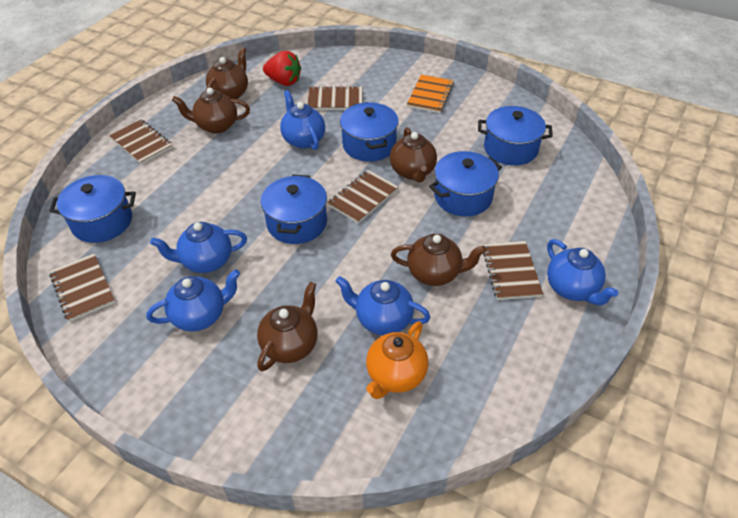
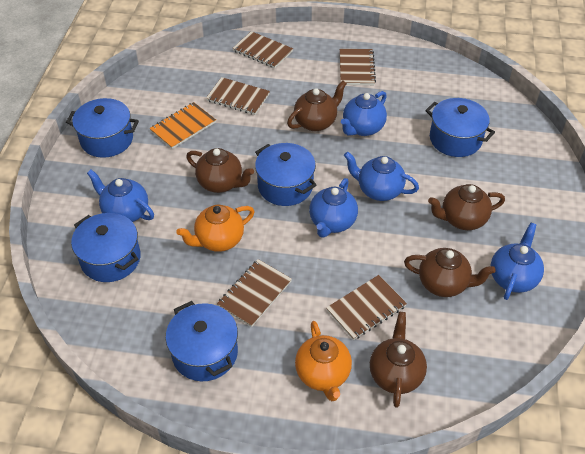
orange teapot: 1 -> 2
red strawberry: 1 -> 0

